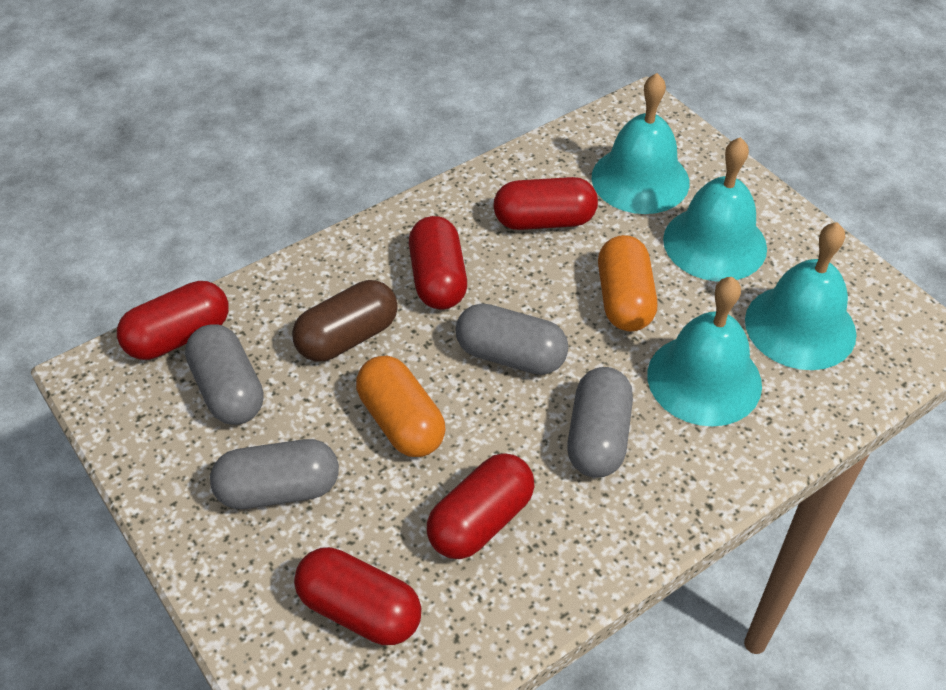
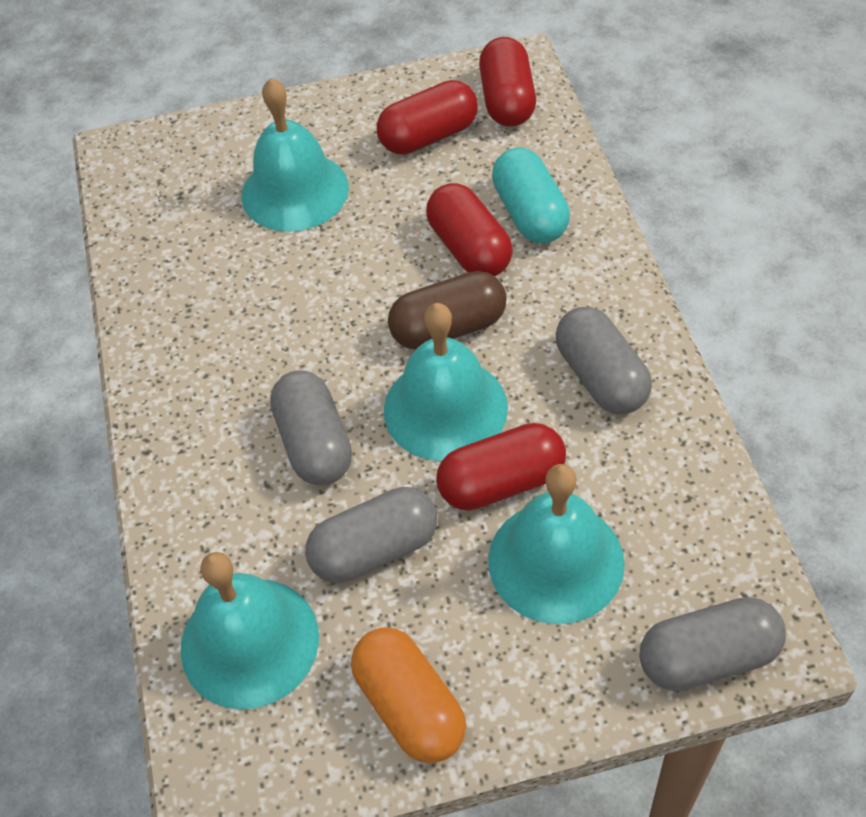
orange capsule: 2 -> 1
red capsule: 5 -> 4
turquoise capsule: 0 -> 1

